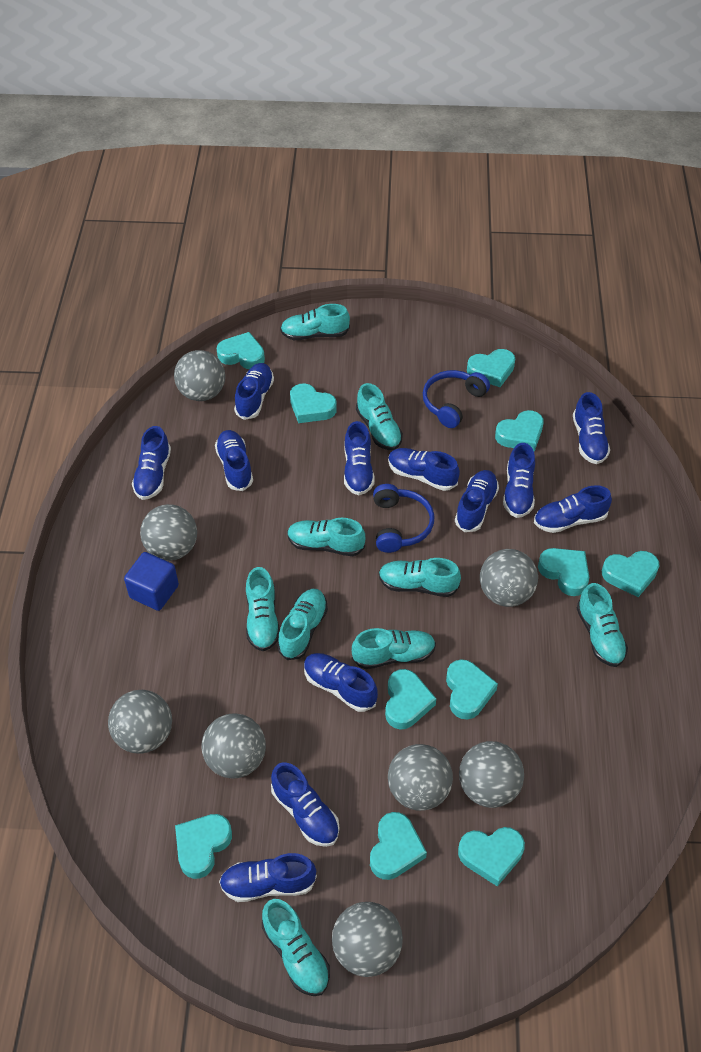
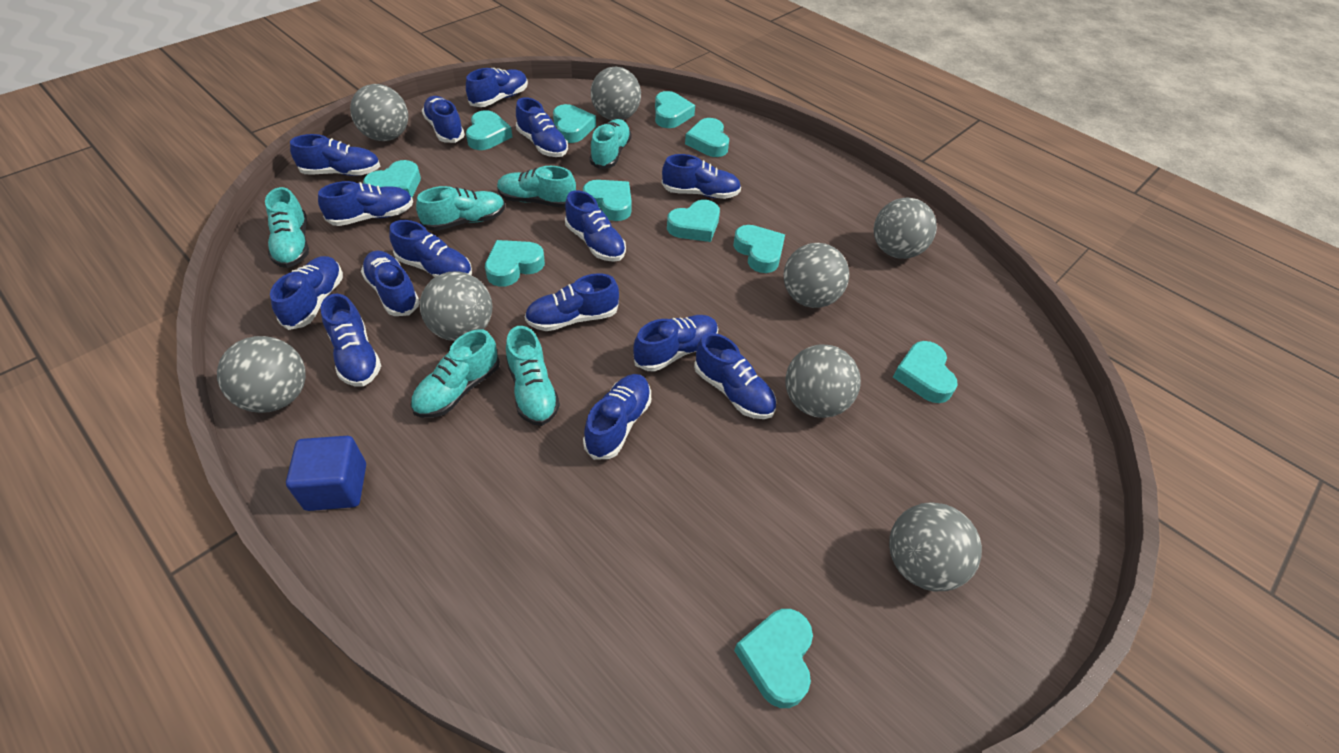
blue headphones: 2 -> 0
blue shoe: 12 -> 15
turquoise shoe: 9 -> 6

